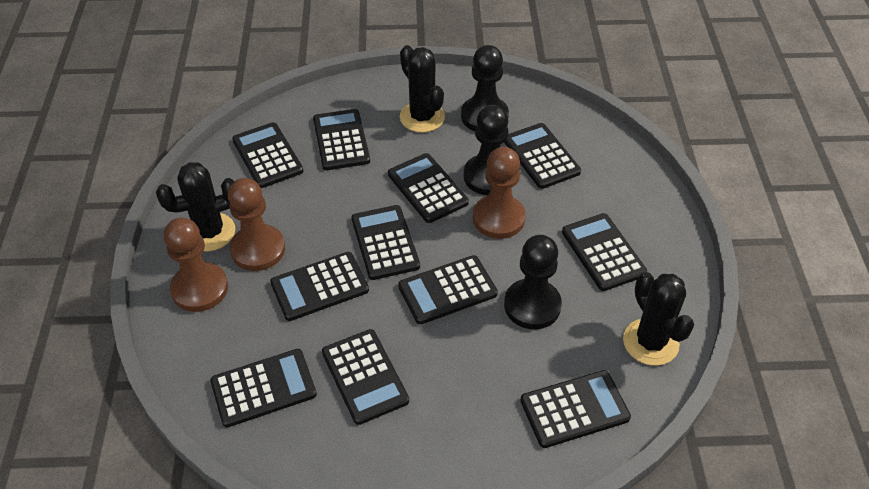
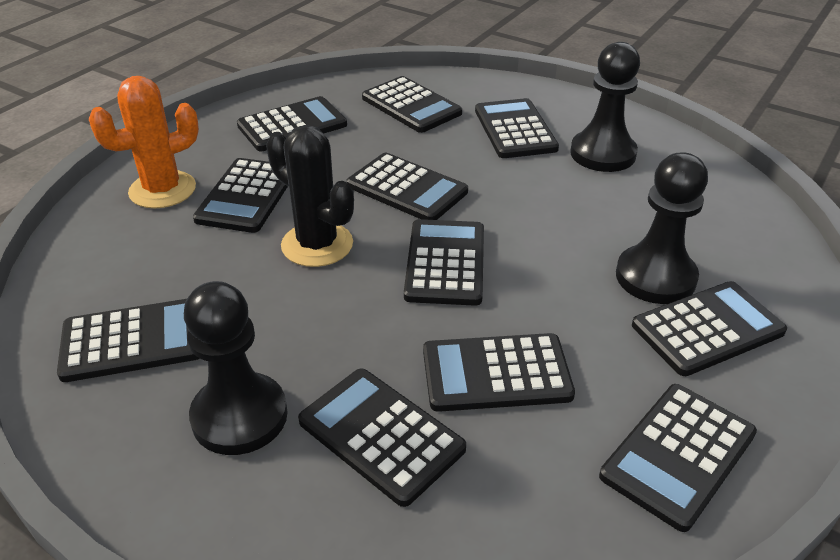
black cactus: 3 -> 1
brown pawn: 3 -> 0
orange cactus: 0 -> 1

